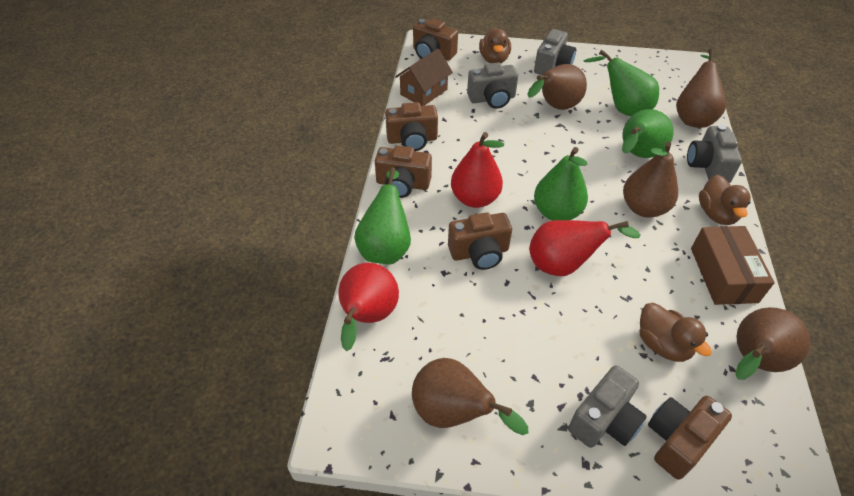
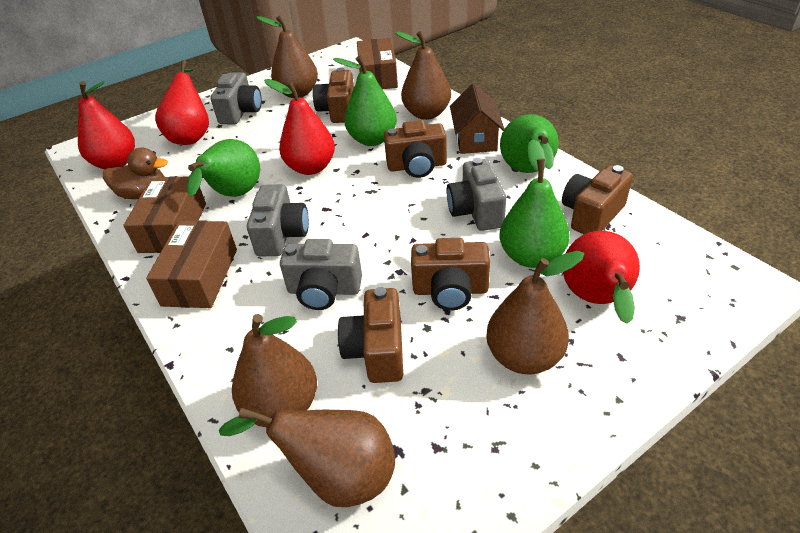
brown box: 1 -> 3
brown duck: 3 -> 1
red pear: 3 -> 4

